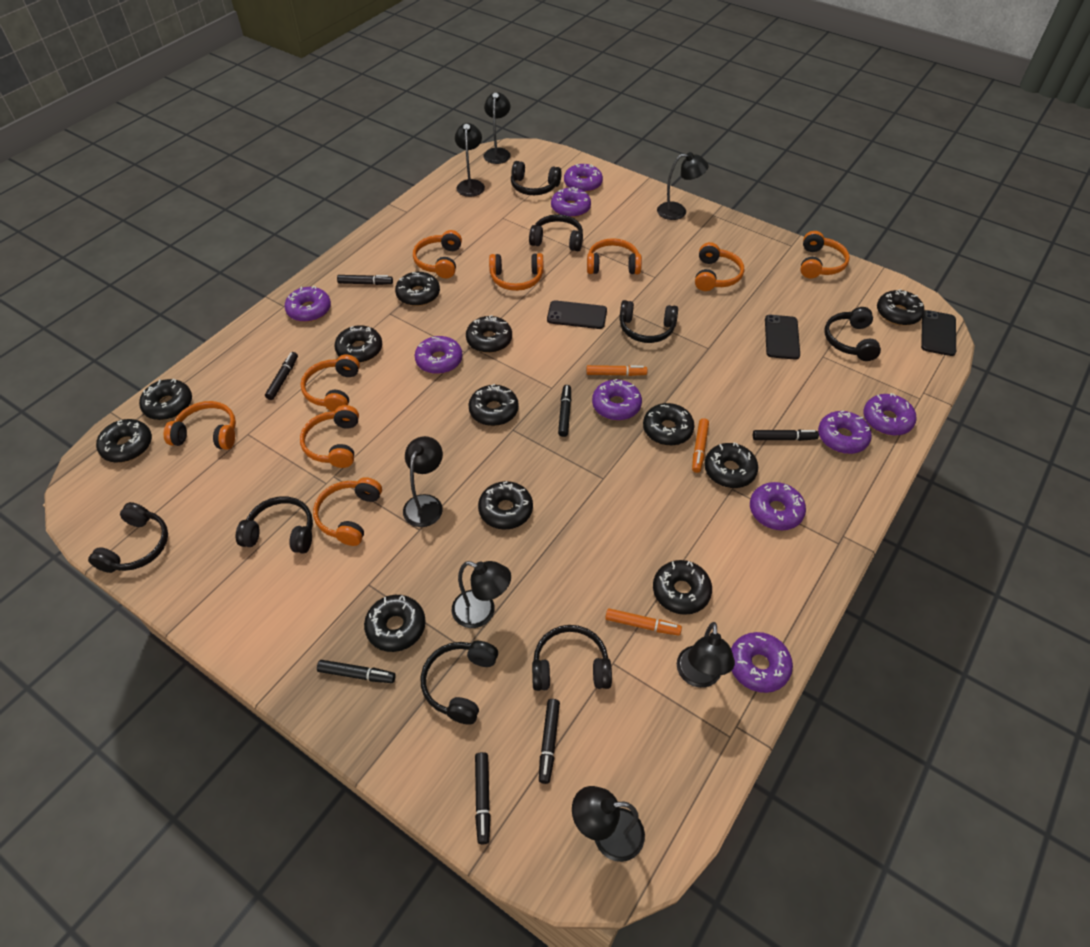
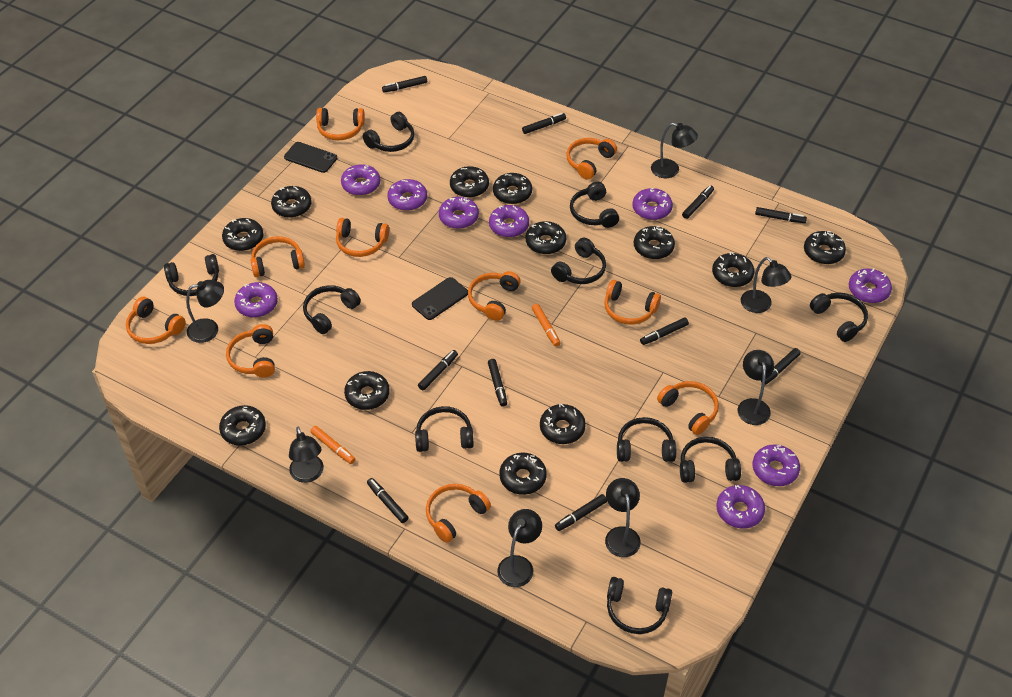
black headphones: 8 -> 10
black marker: 7 -> 10
black phone: 3 -> 2
orange headphones: 9 -> 10
orange marker: 3 -> 2

